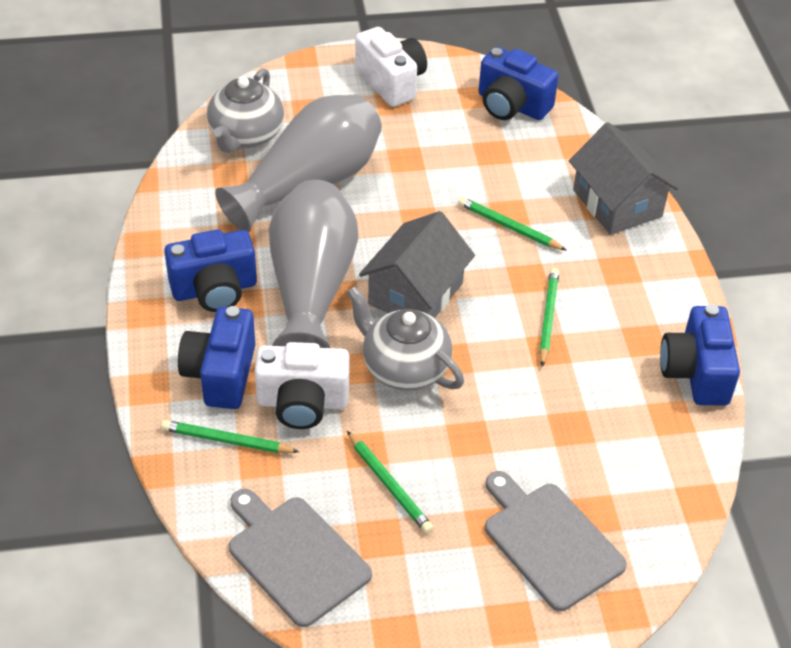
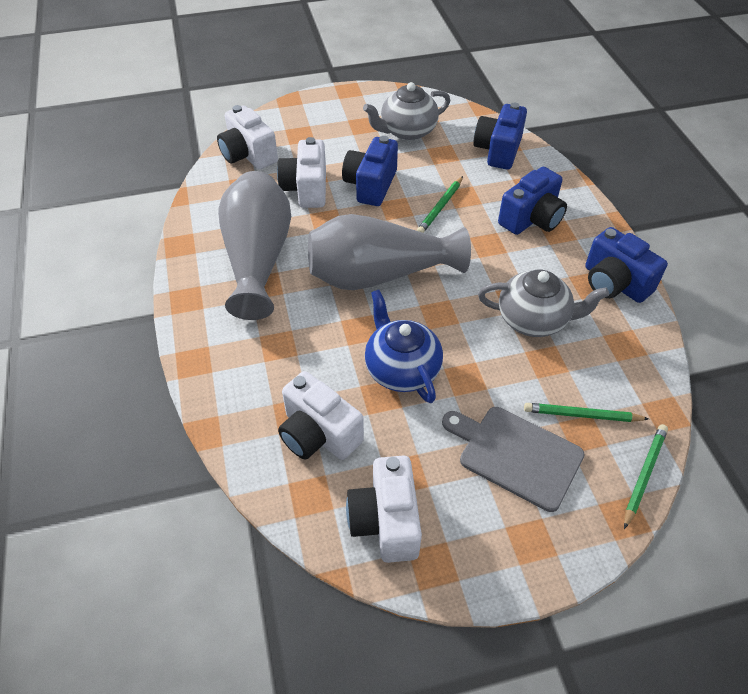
blue teapot: 0 -> 1
green pencil: 4 -> 3
grey cutting board: 2 -> 1
grey house: 2 -> 0
white camera: 2 -> 4

